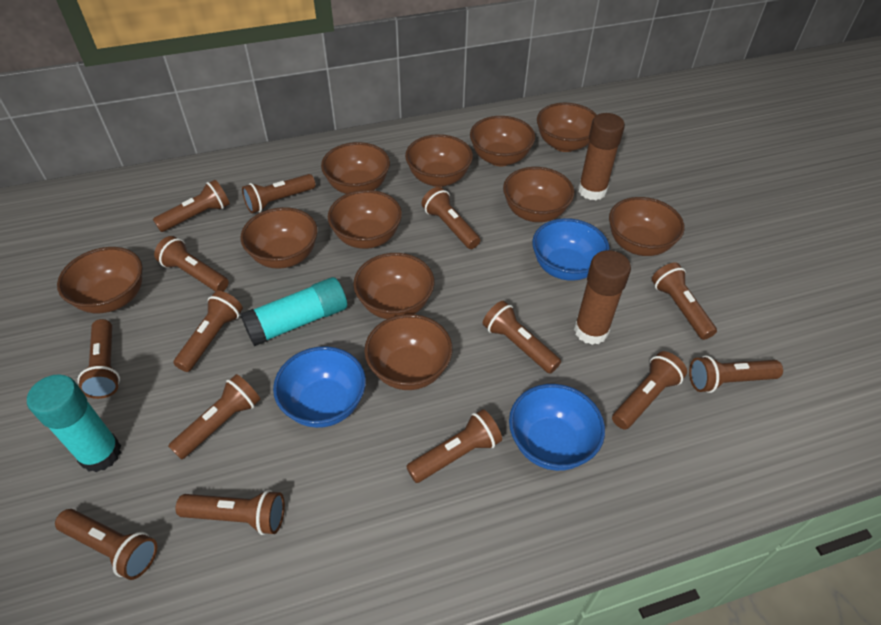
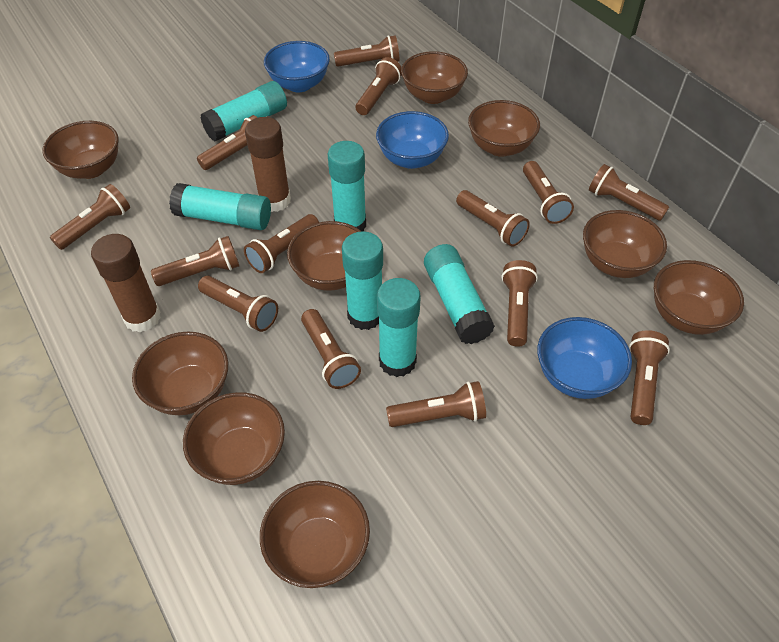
brown bowl: 11 -> 9
turquoise glue stick: 2 -> 6

